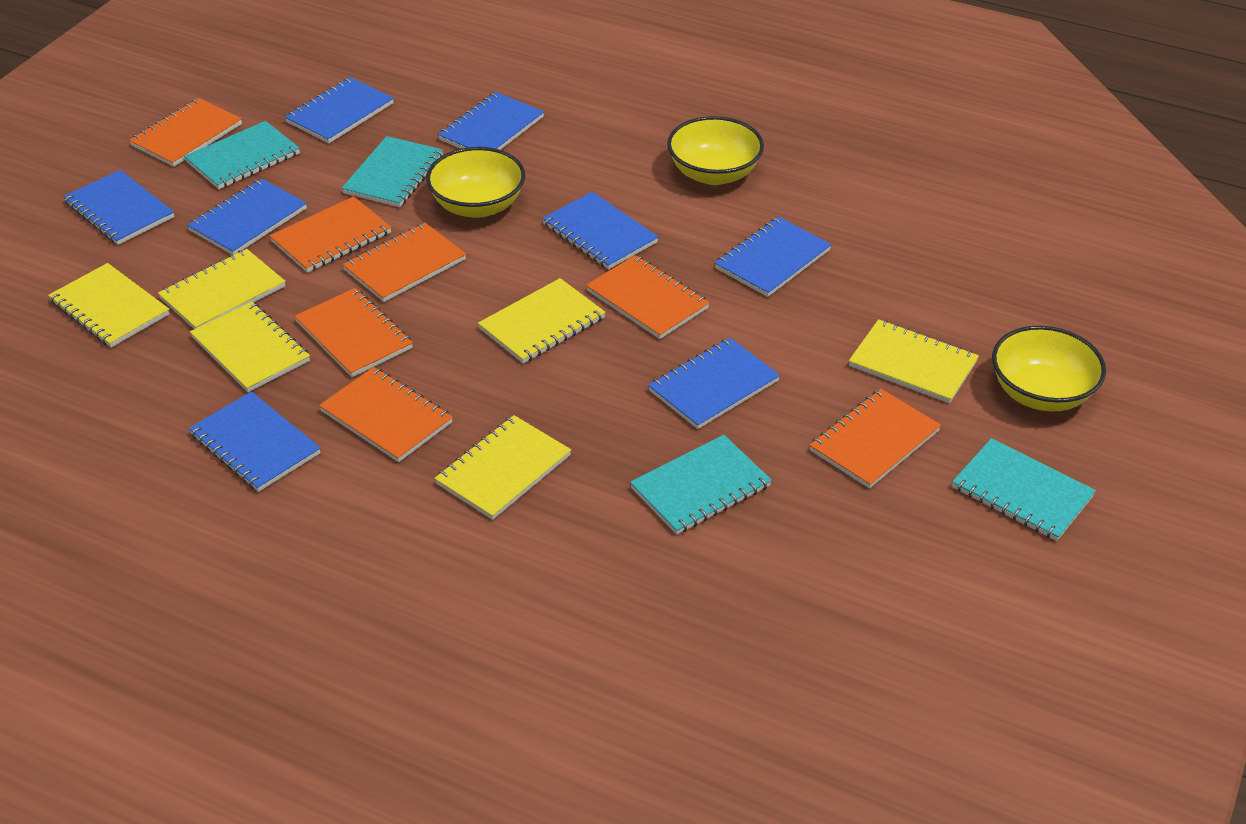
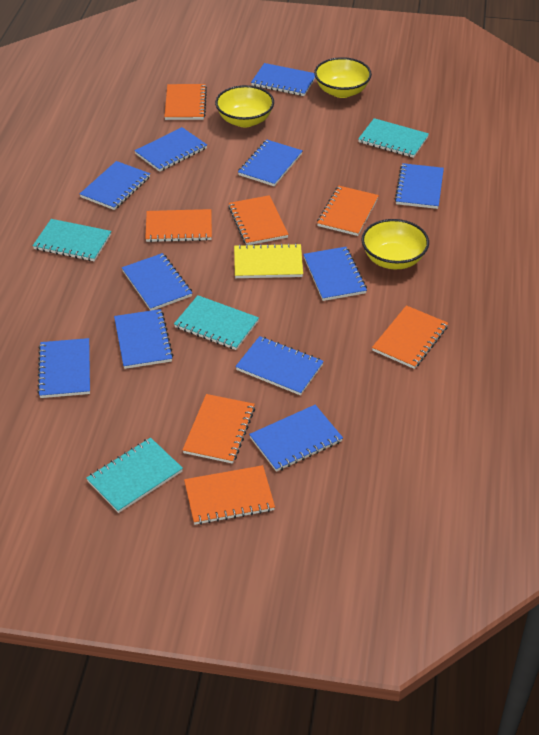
blue notebook: 8 -> 11
yellow notebook: 6 -> 1

